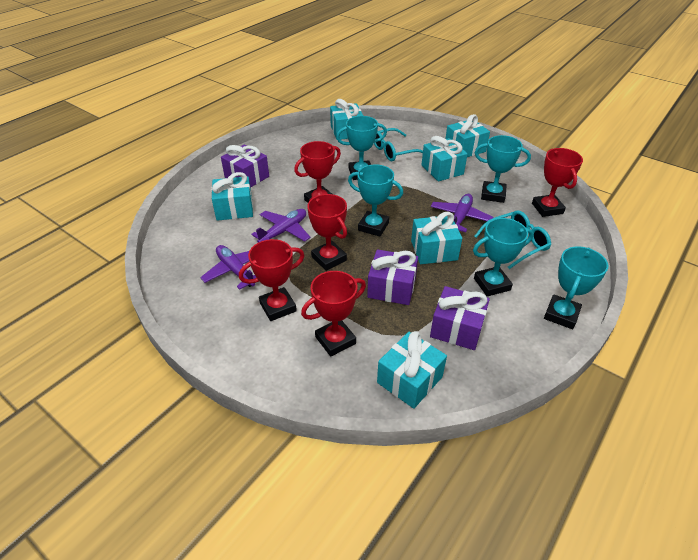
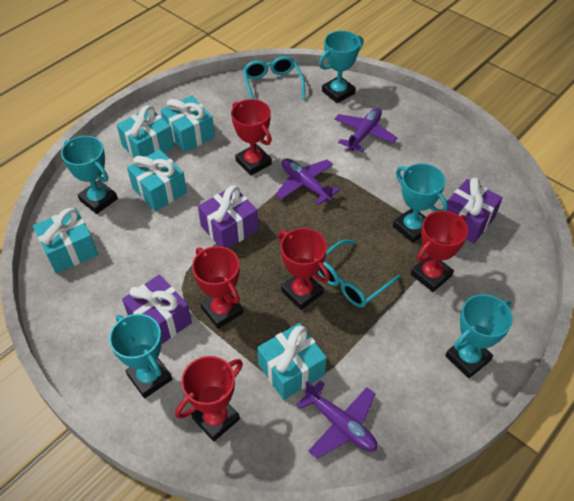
turquoise gift: 6 -> 5

